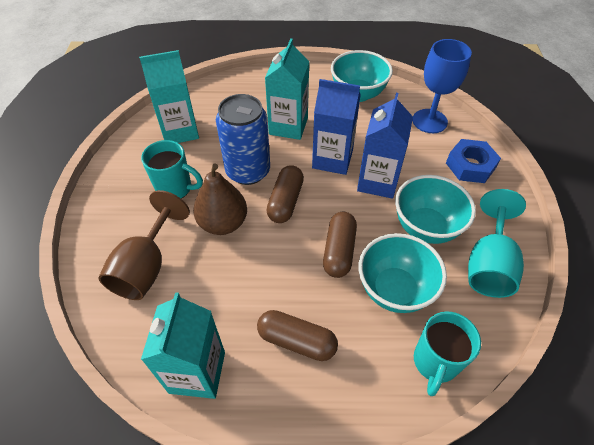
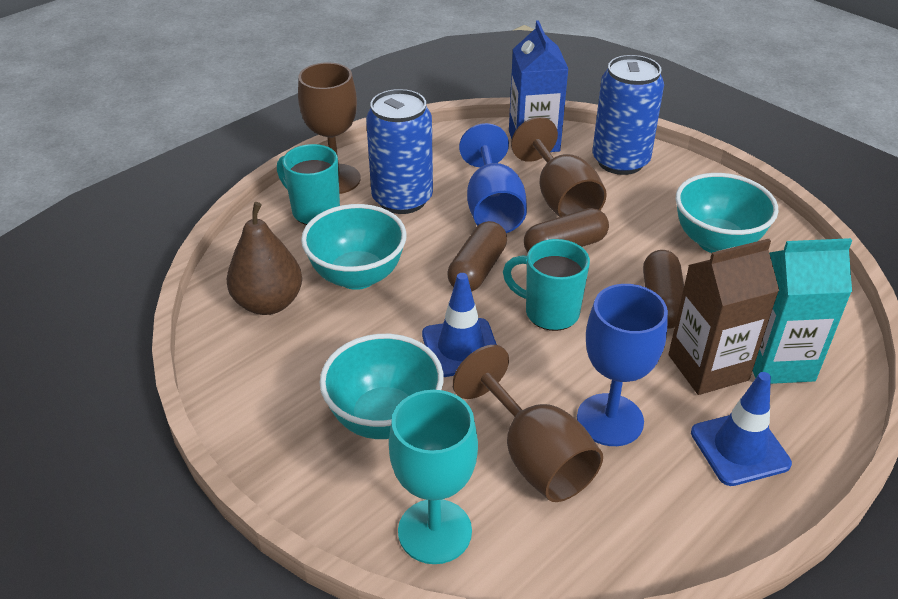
blue can: 1 -> 2
blue carton: 2 -> 1
blue goblet: 1 -> 2
blue nut: 1 -> 0
blue traffic cone: 0 -> 2
brown carton: 0 -> 1
brown goblet: 1 -> 3
turquoise carton: 3 -> 1

